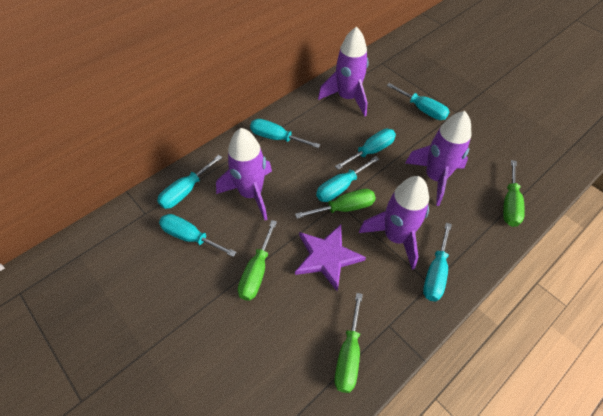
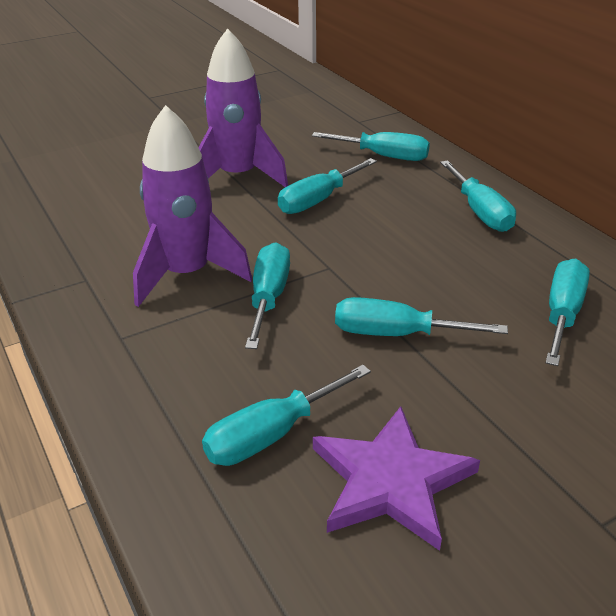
green screwdriver: 4 -> 0
purple rocket: 4 -> 2

